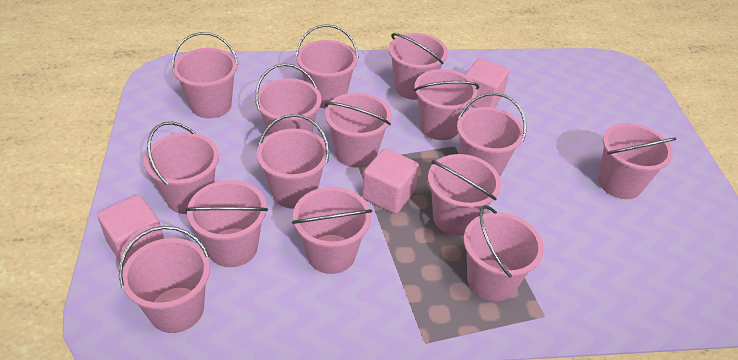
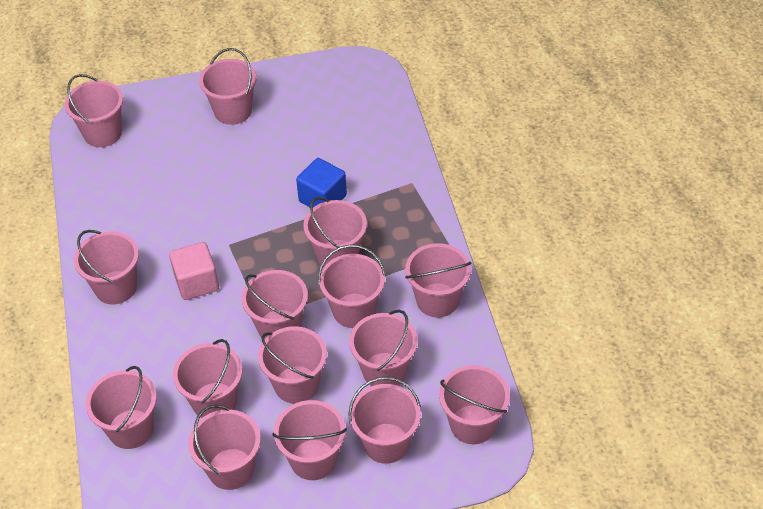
blue cube: 0 -> 1
pink cube: 3 -> 1

